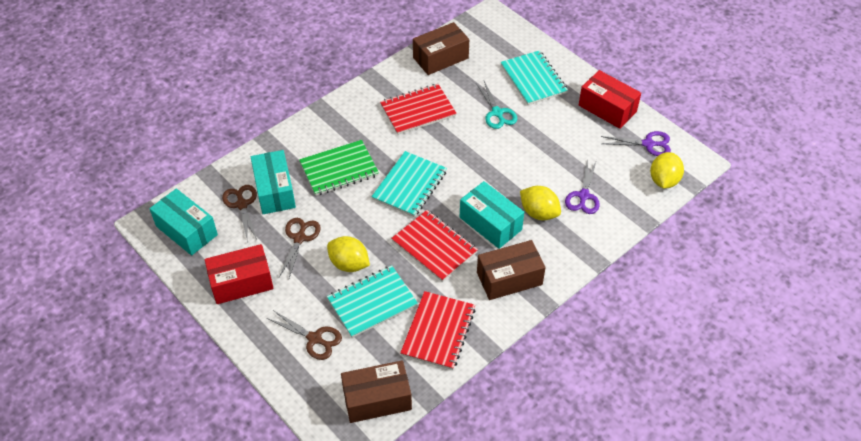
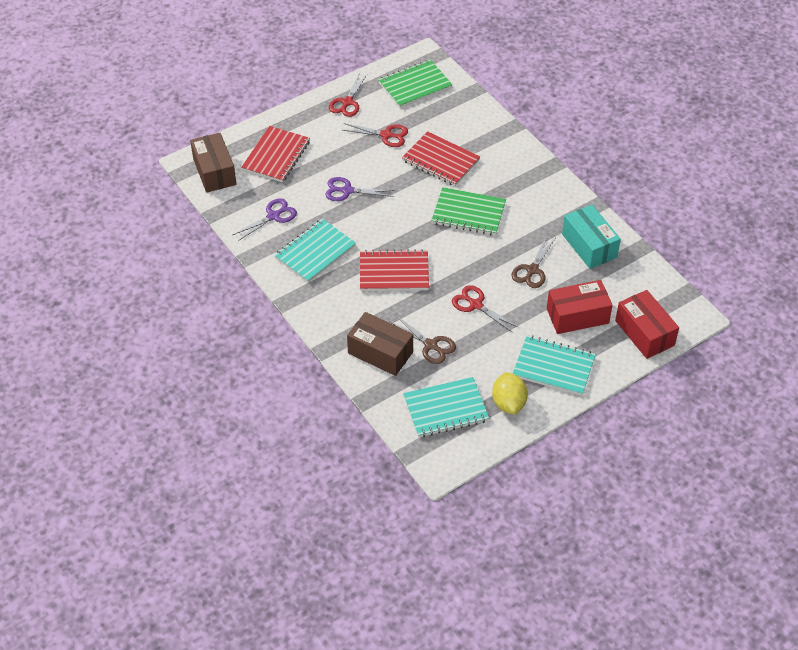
brown box: 3 -> 2
brown scissors: 3 -> 2
green notebook: 1 -> 2
red scissors: 0 -> 3
turquoise box: 3 -> 1
turquoise scissors: 1 -> 0
yellow lemon: 3 -> 1

